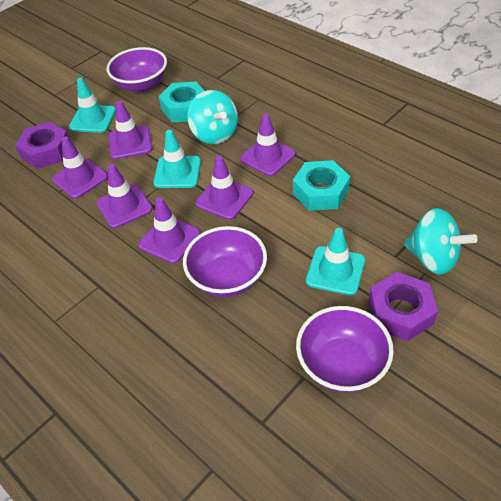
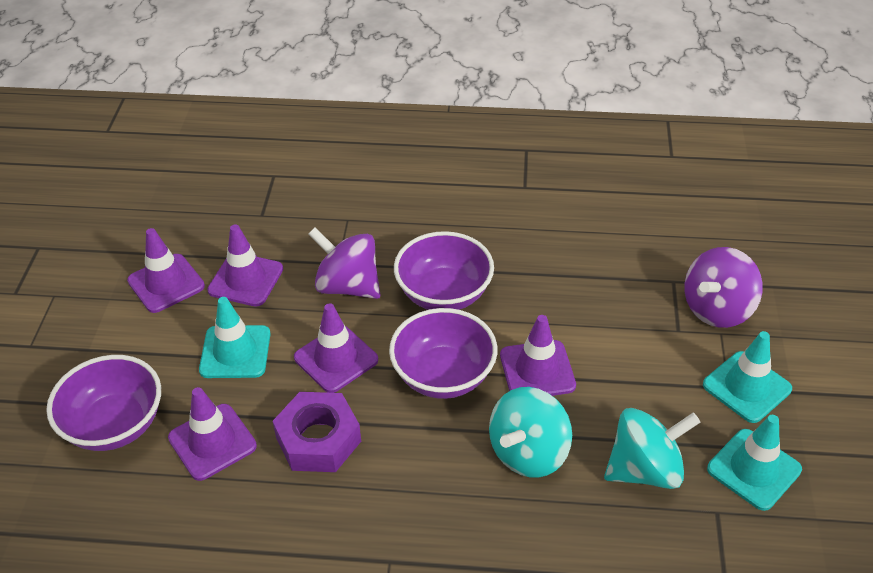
purple nut: 2 -> 1
purple spinning top: 0 -> 2
purple traffic cone: 6 -> 5
turquoise nut: 2 -> 0

